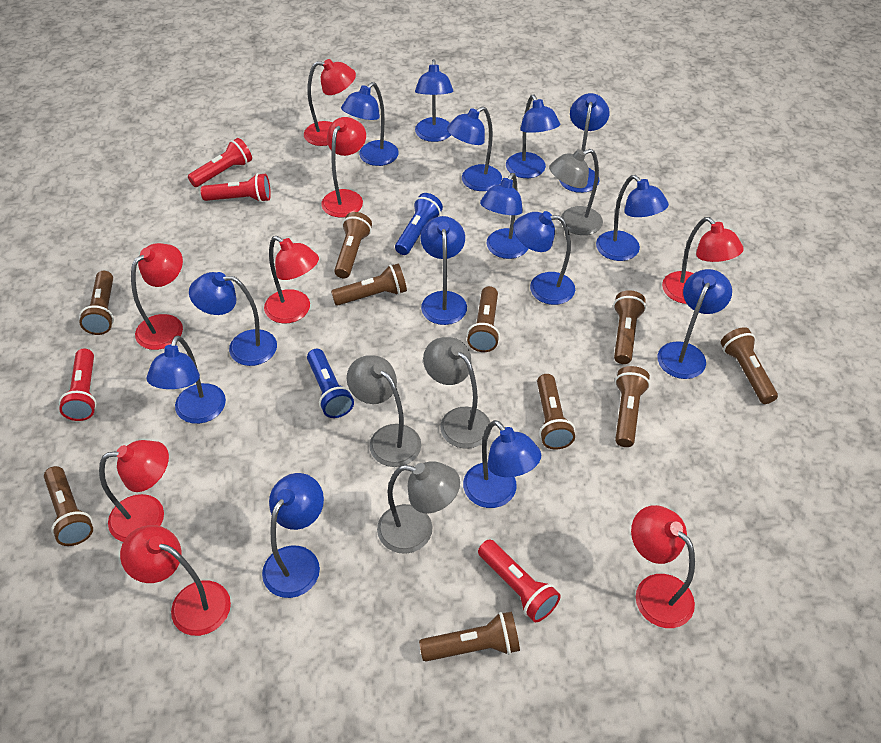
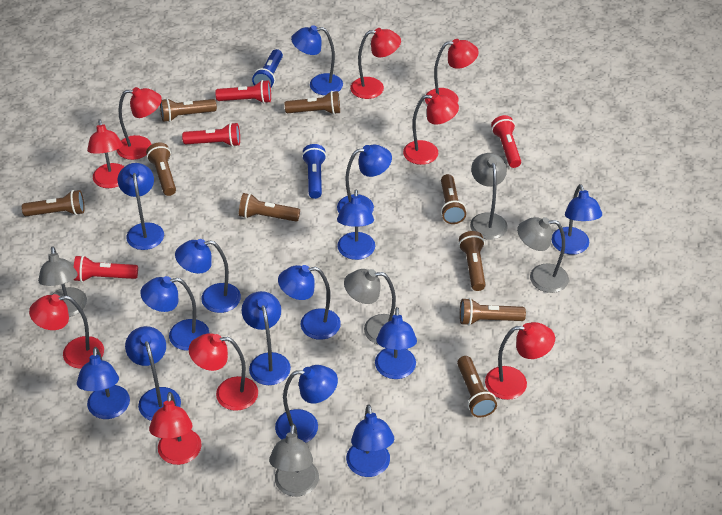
brown flashlight: 10 -> 9
grey lamp: 4 -> 5
red lamp: 8 -> 9

